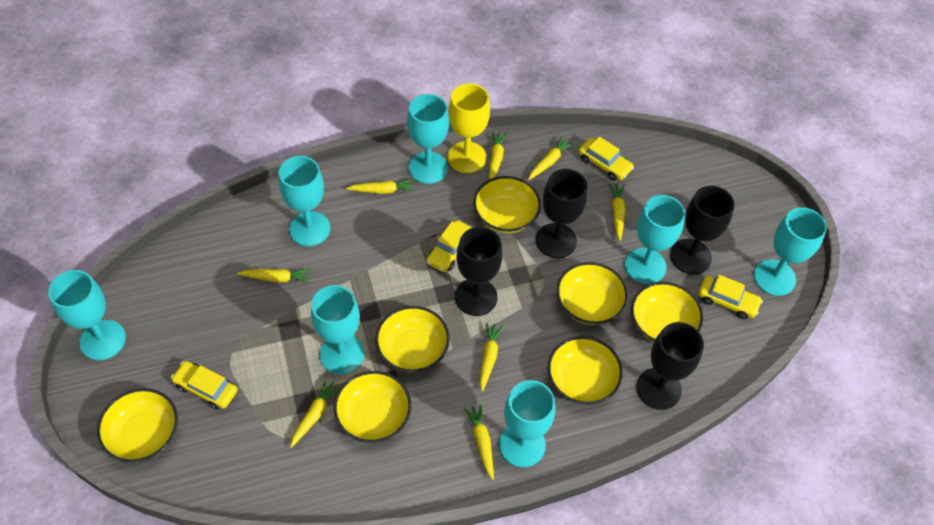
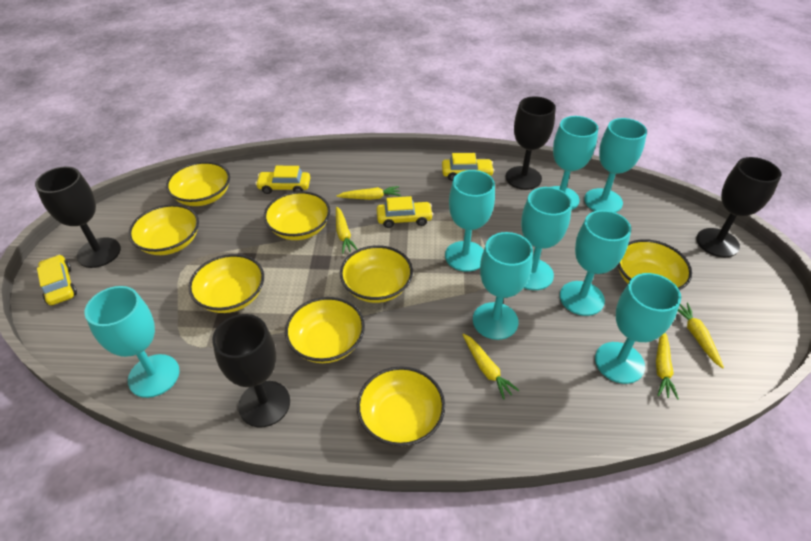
turquoise goblet: 7 -> 8
yellow bowl: 7 -> 8
yellow carrot: 8 -> 5
yellow goblet: 1 -> 0

